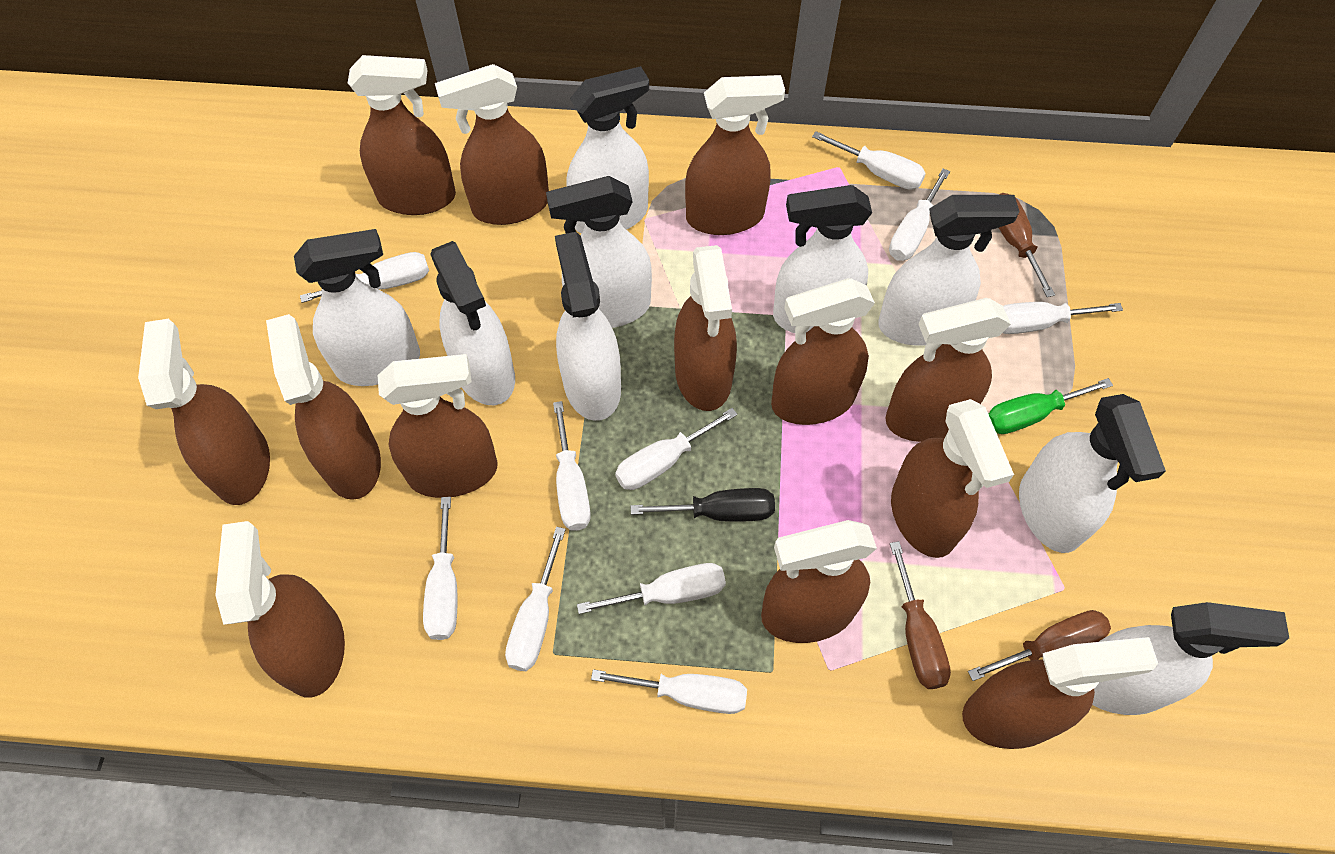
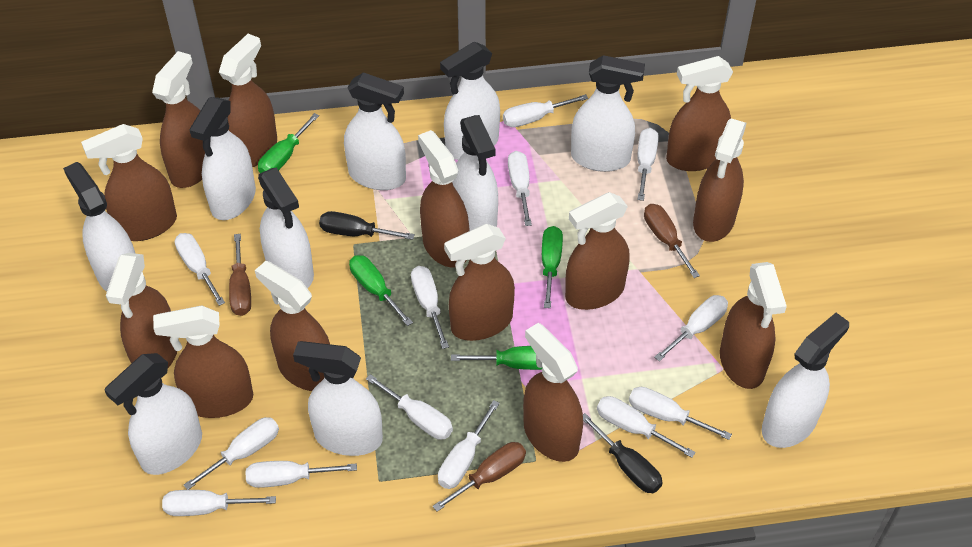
black screwdriver: 1 -> 2
green screwdriver: 1 -> 4
white screwdriver: 10 -> 13
white spray bottle: 9 -> 10

